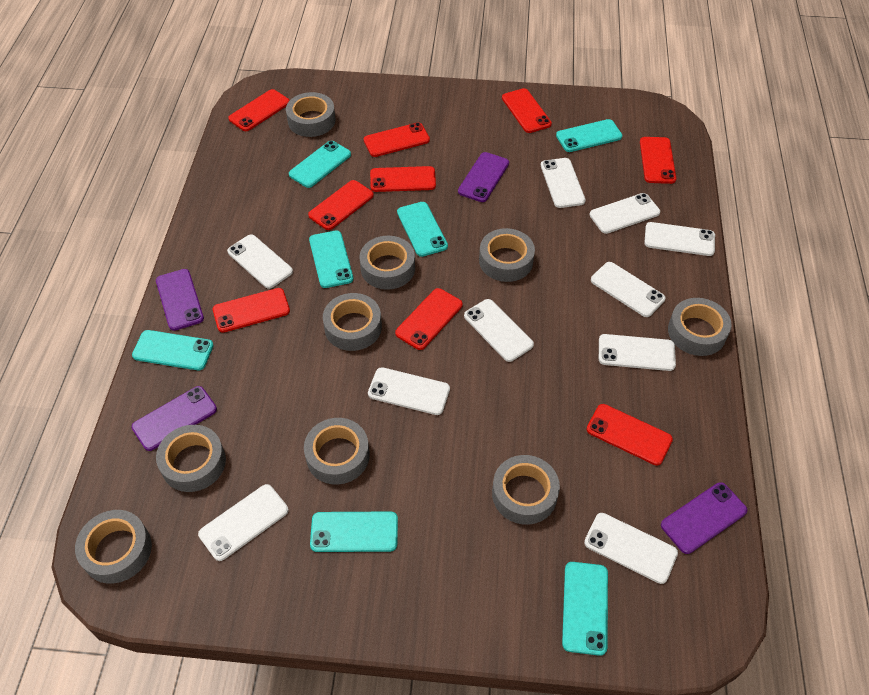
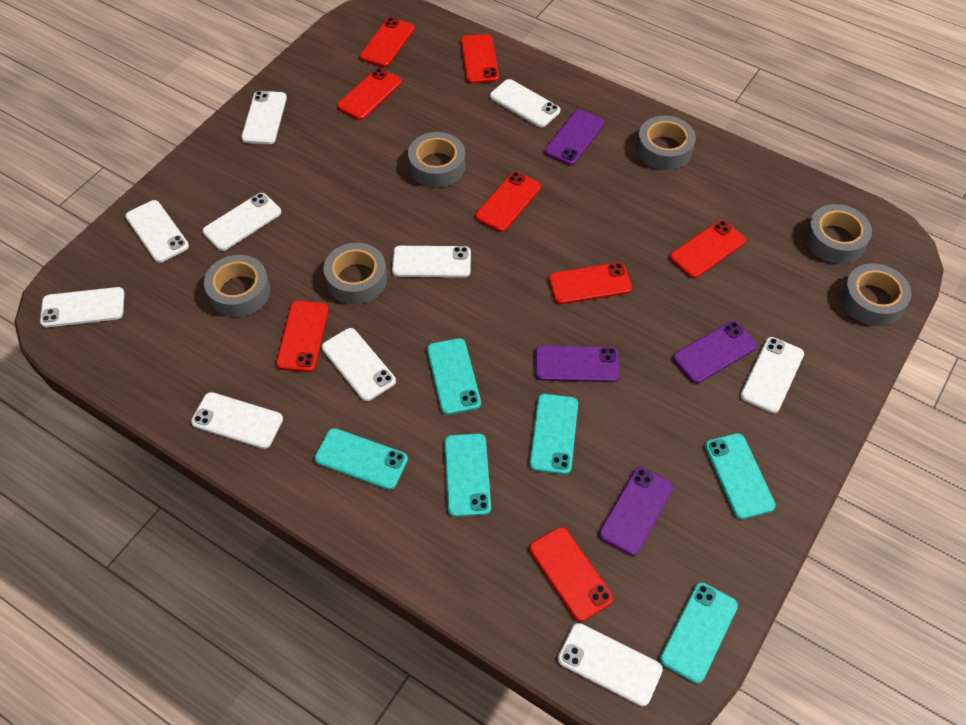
grey tape: 9 -> 6
red phone: 9 -> 8
turquoise phone: 7 -> 6

